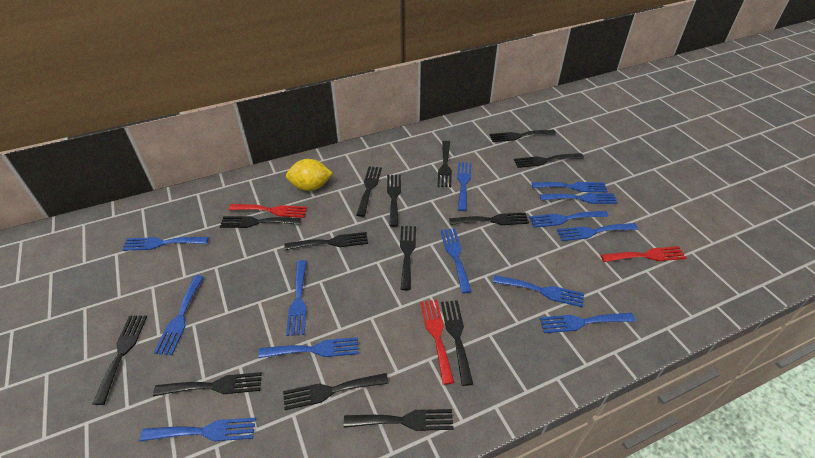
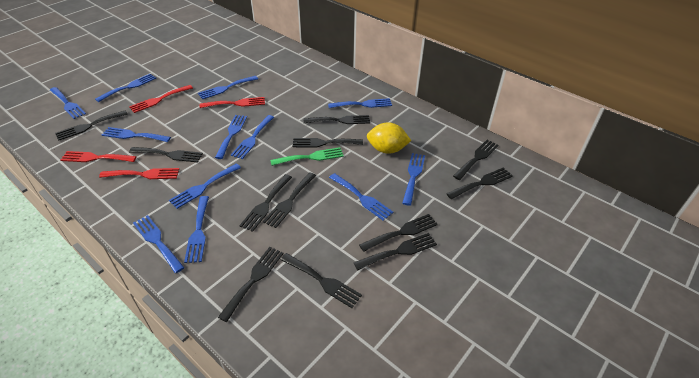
black fork: 14 -> 12
blue fork: 13 -> 12
green fork: 0 -> 1
red fork: 3 -> 4

